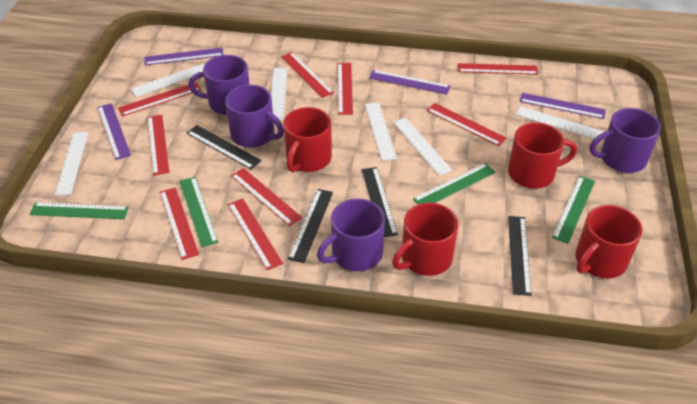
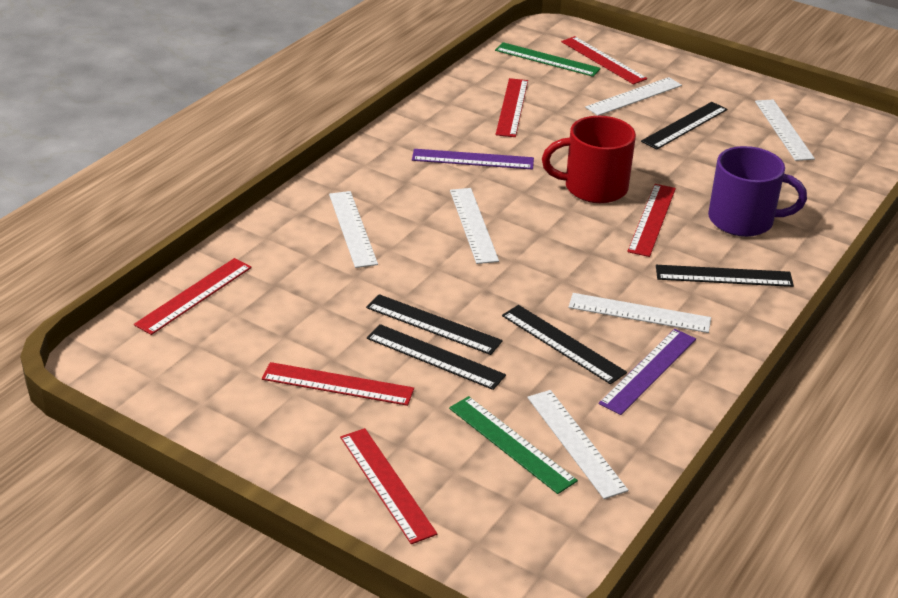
black ruler: 4 -> 5
green ruler: 4 -> 2
purple mug: 4 -> 1
purple ruler: 4 -> 2
red mug: 4 -> 1
red ruler: 9 -> 6

